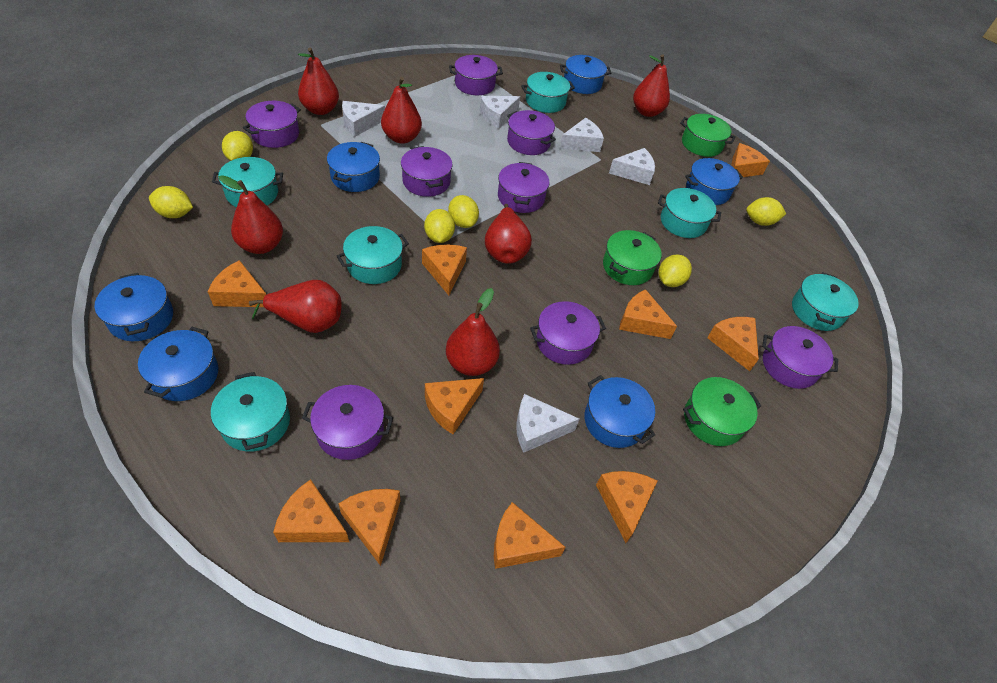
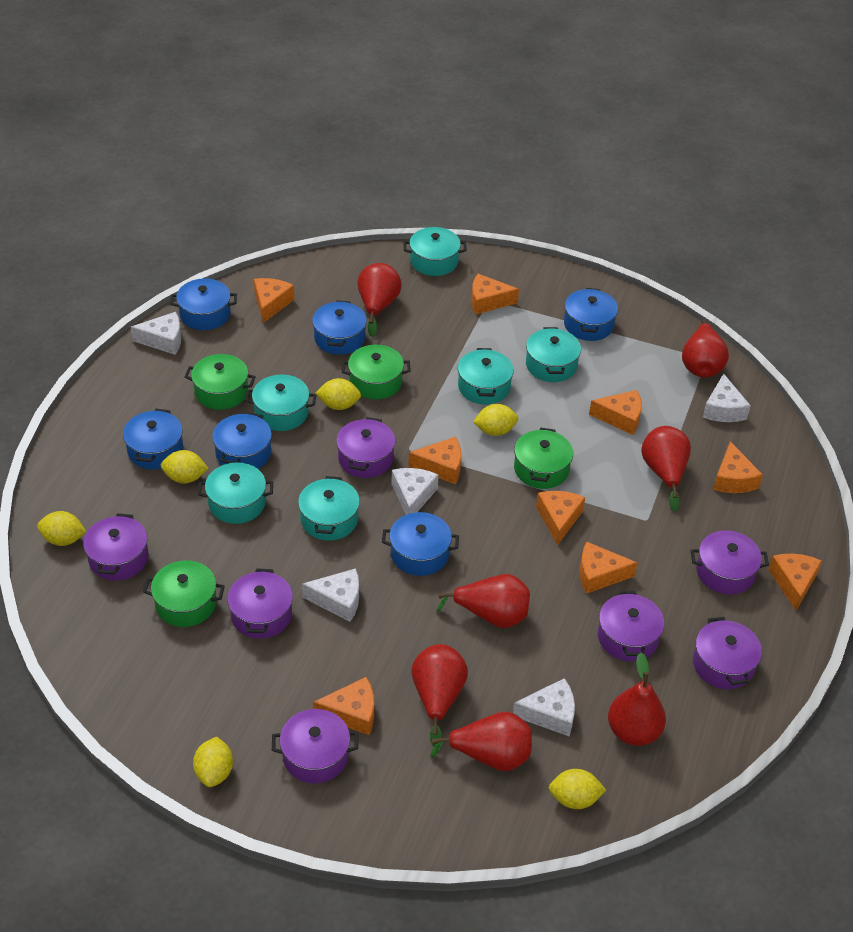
green pot: 3 -> 4
orange cheese: 10 -> 9
purple pot: 8 -> 7

